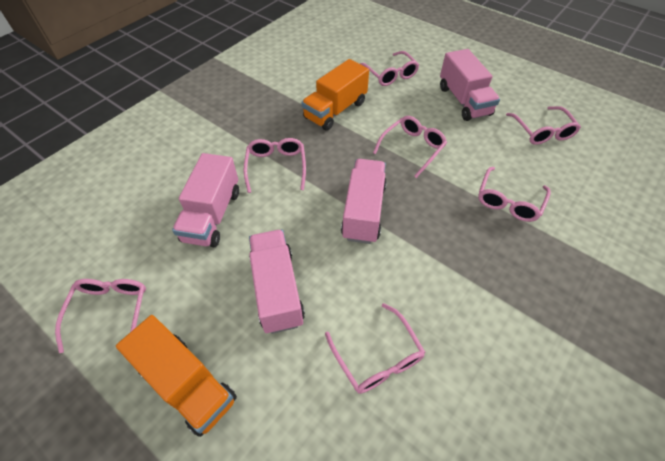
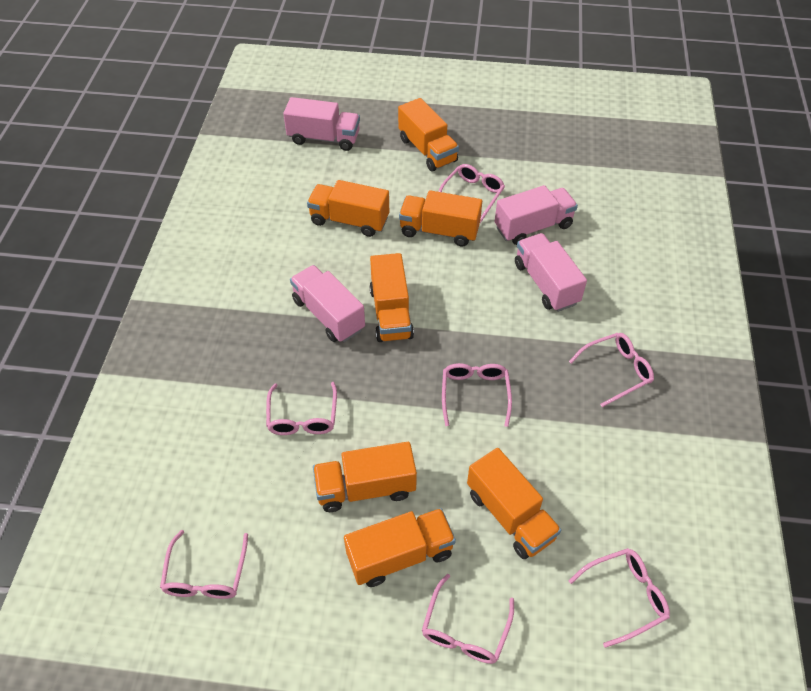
orange truck: 2 -> 7

